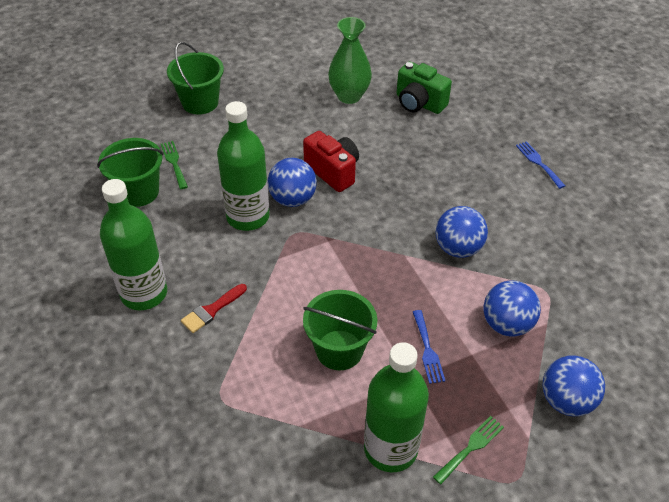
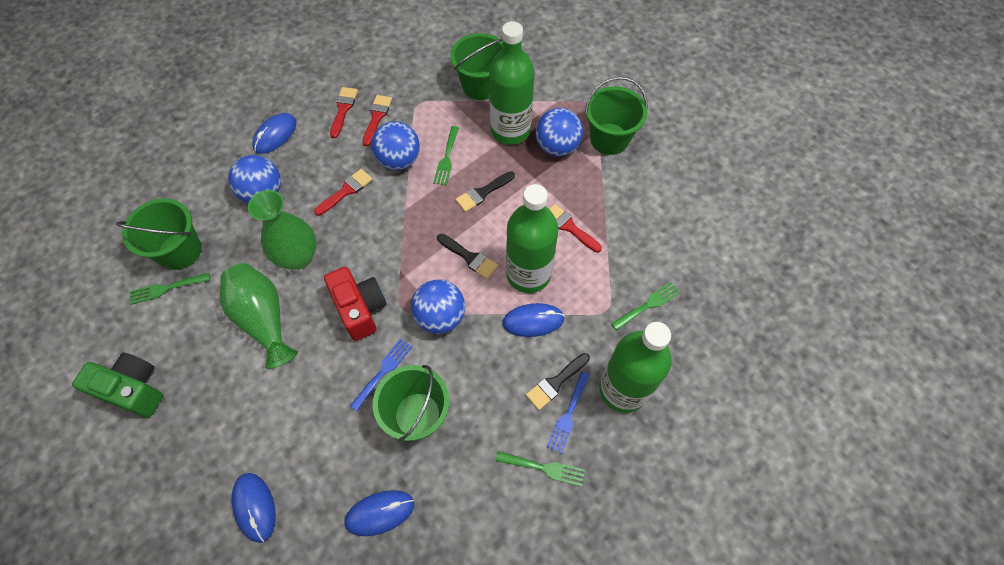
black brush: 0 -> 3
blue mouse: 0 -> 4
green bucket: 3 -> 4
green fork: 2 -> 4
green vase: 1 -> 2
red brush: 1 -> 4

